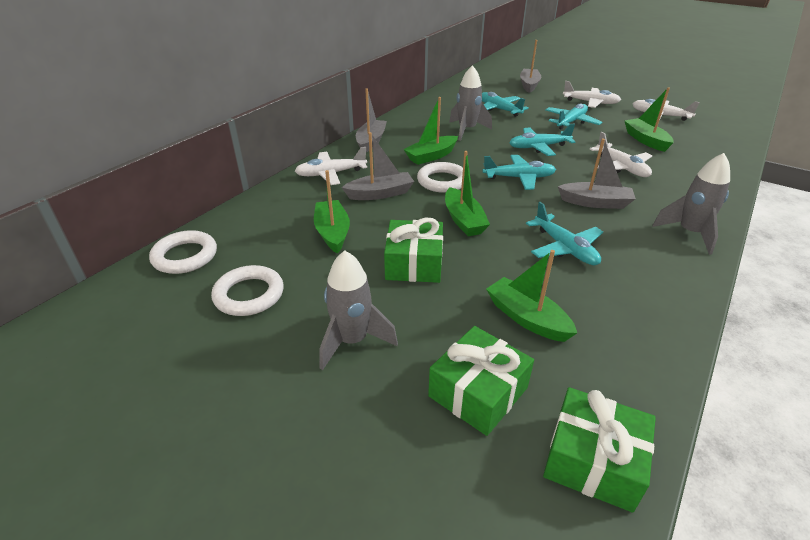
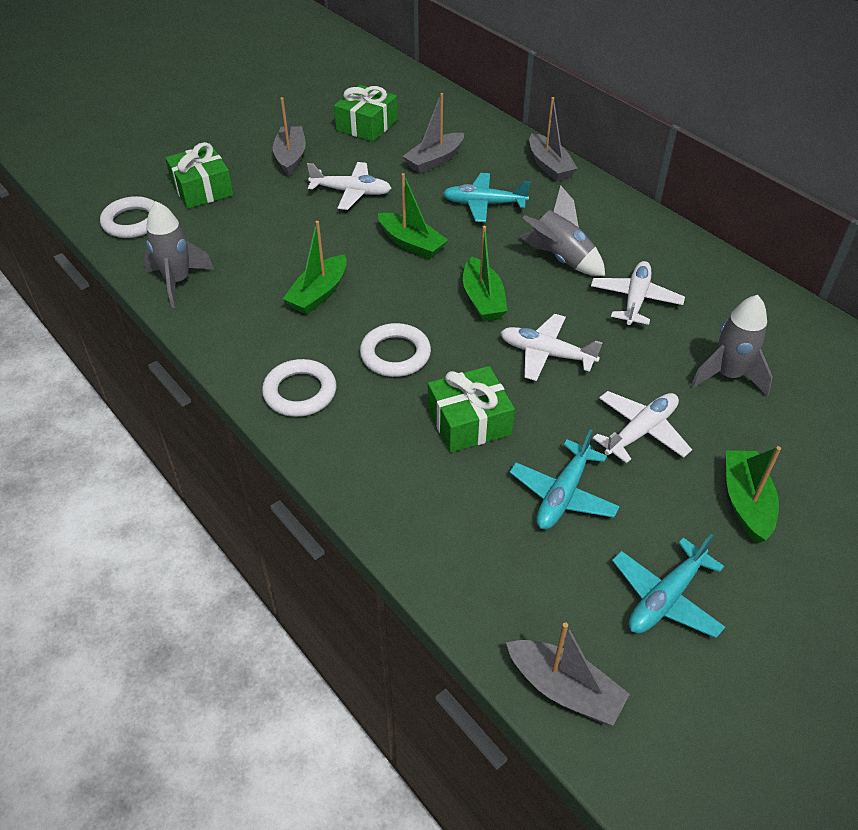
green boat: 5 -> 4
turquoise plane: 5 -> 3

